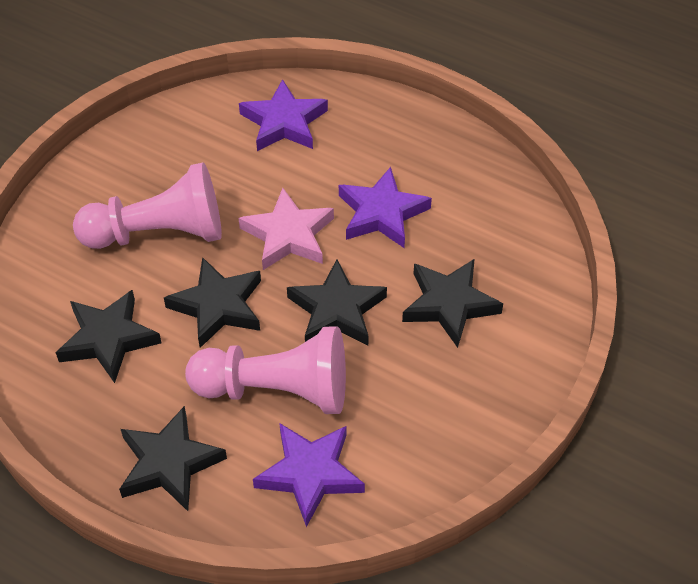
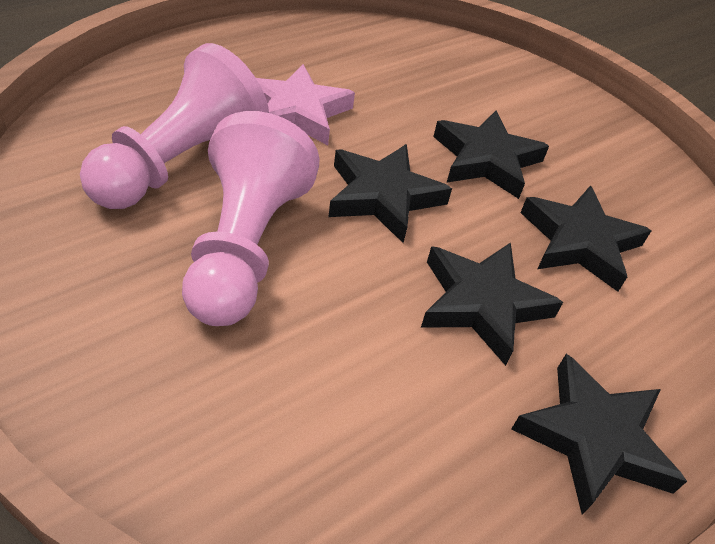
purple star: 3 -> 0

